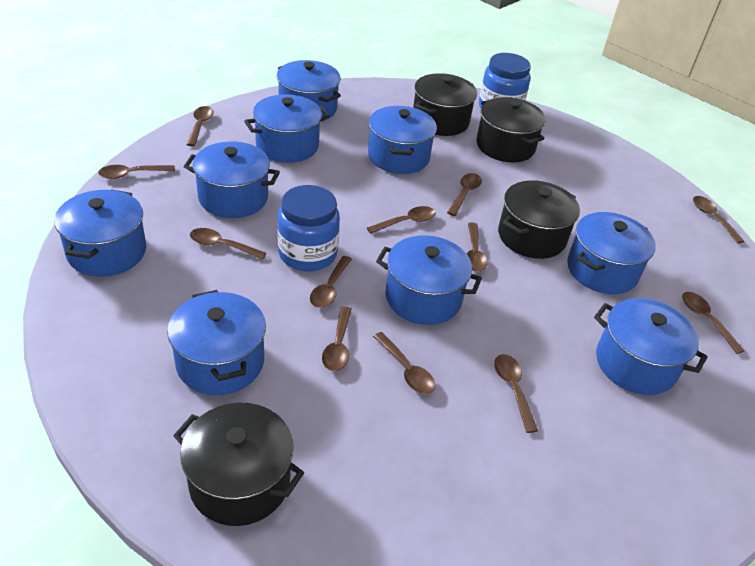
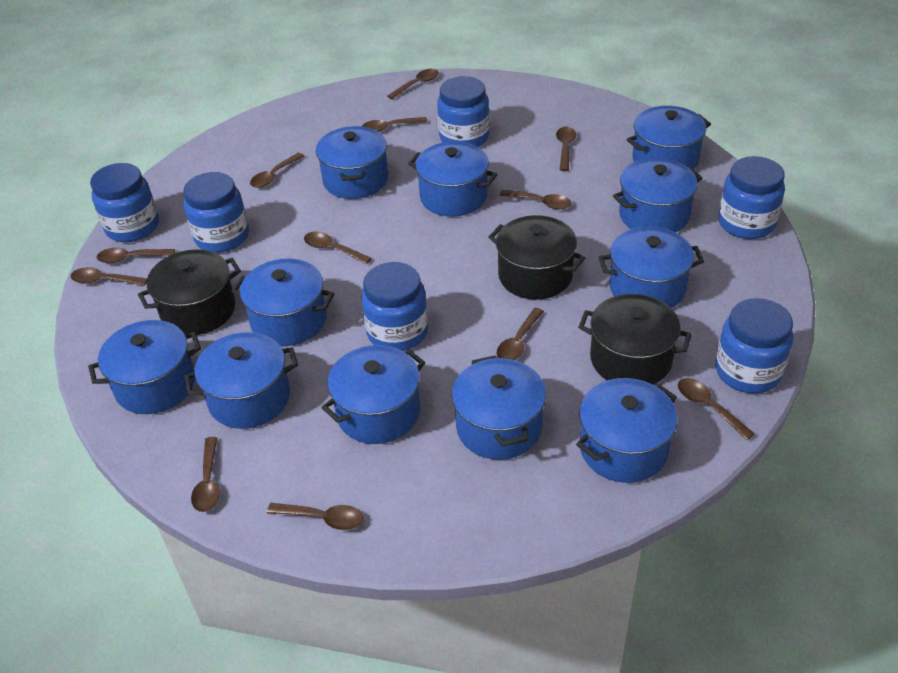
black pot: 4 -> 3
blue jar: 2 -> 6
blue pot: 9 -> 11

